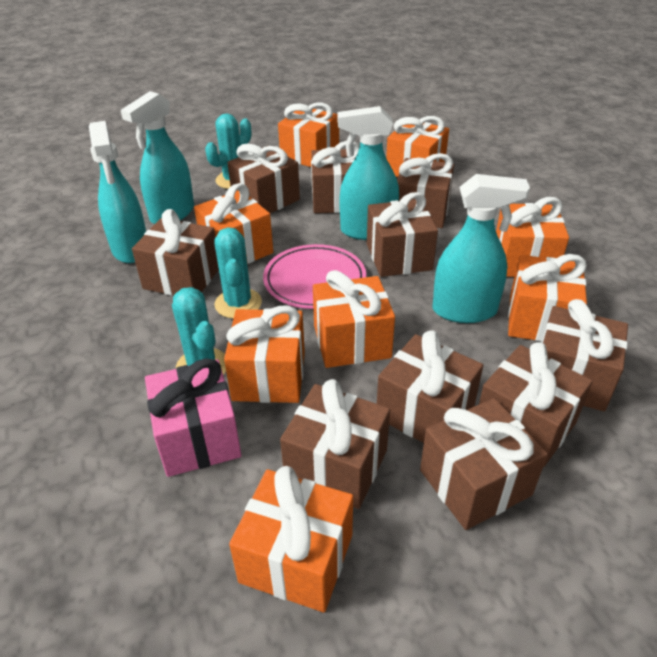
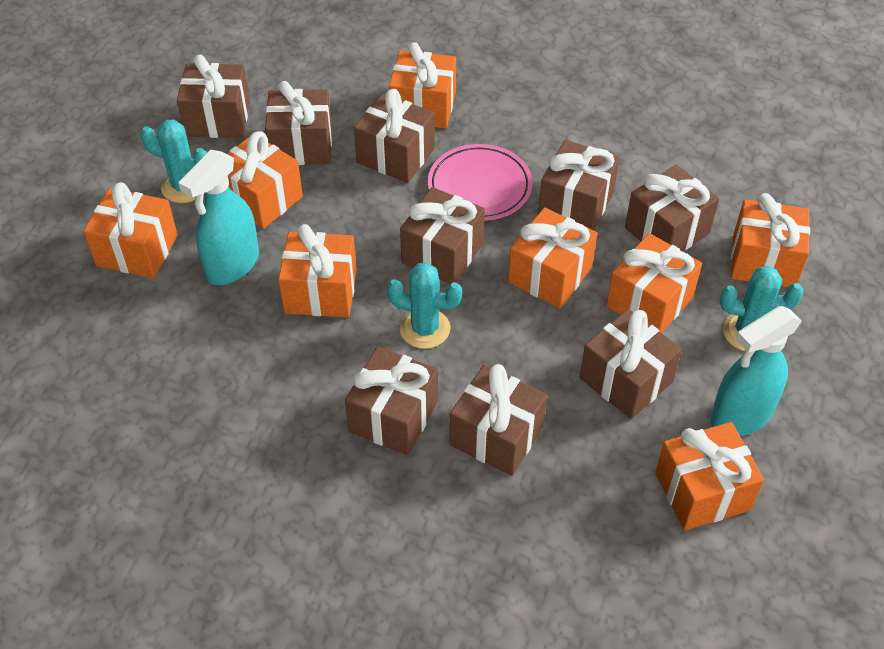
brown gift: 10 -> 9
pink gift: 1 -> 0
turquoise spray bottle: 4 -> 2

